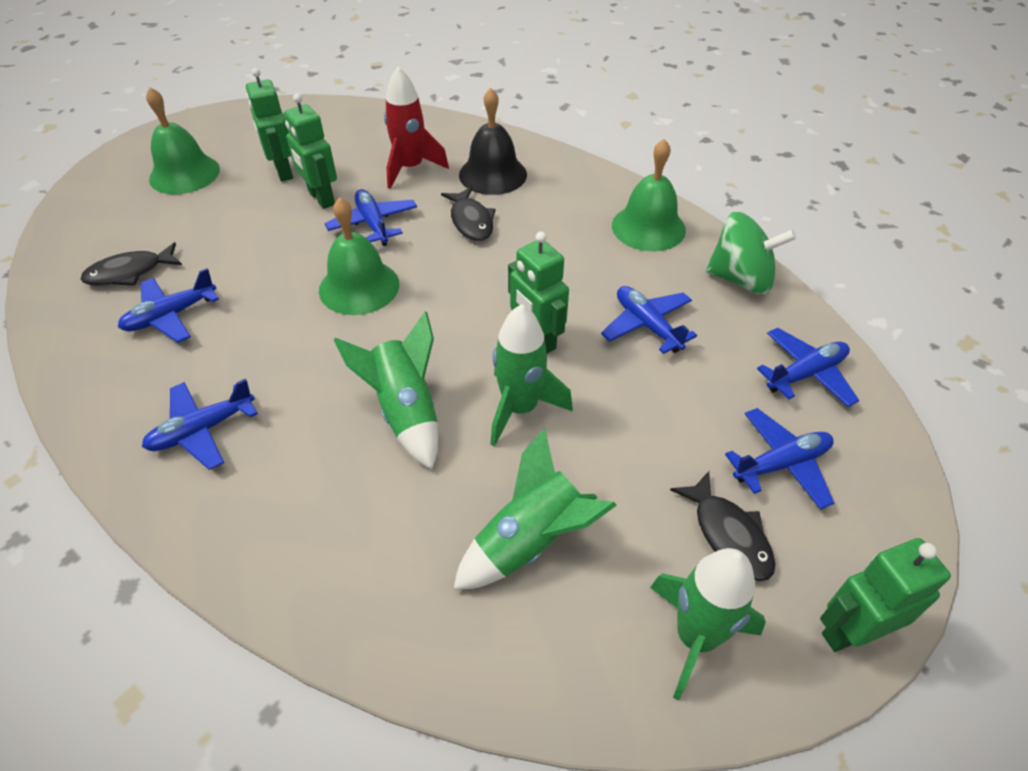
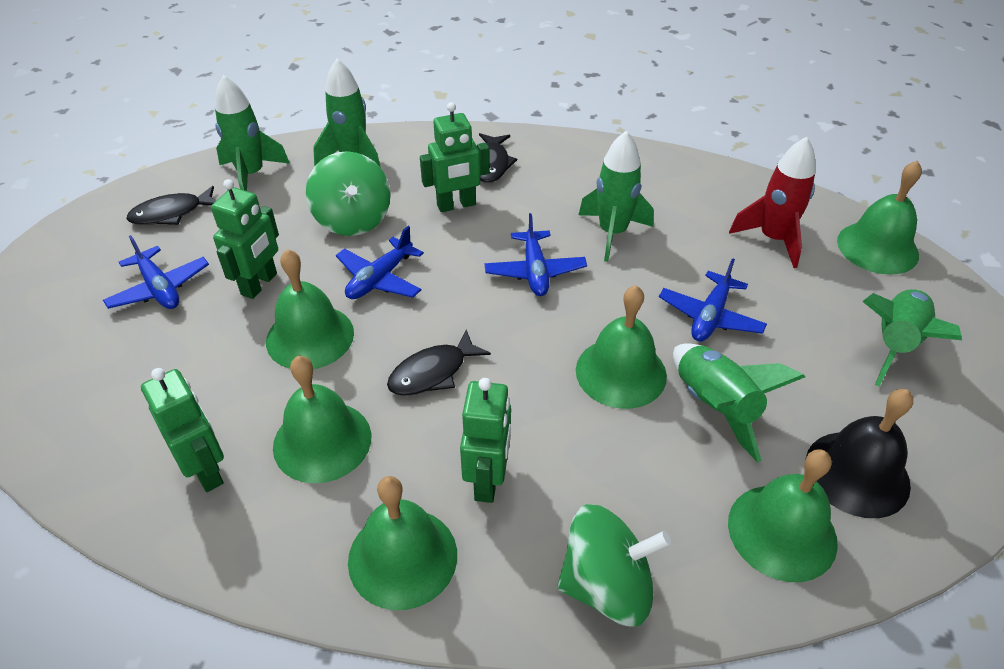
blue plane: 6 -> 4
green bell: 3 -> 6
green rocket: 4 -> 5
green spinning top: 1 -> 2

